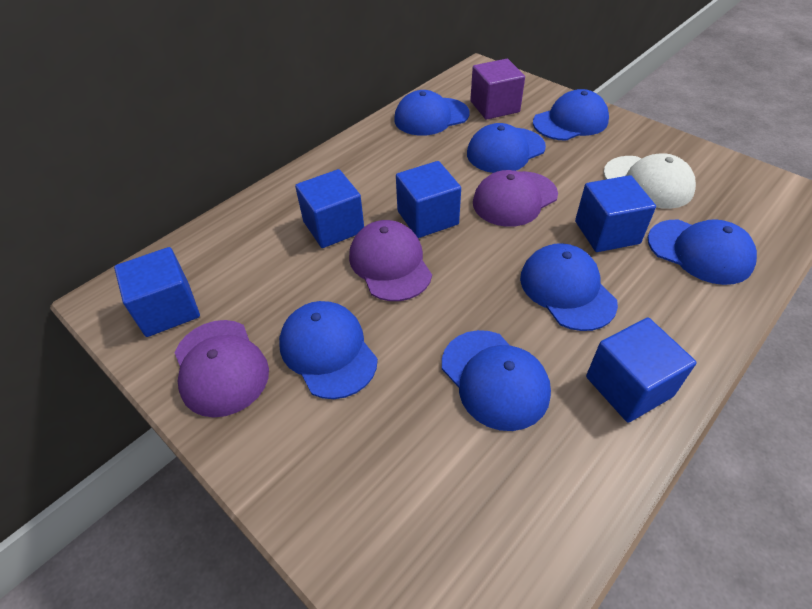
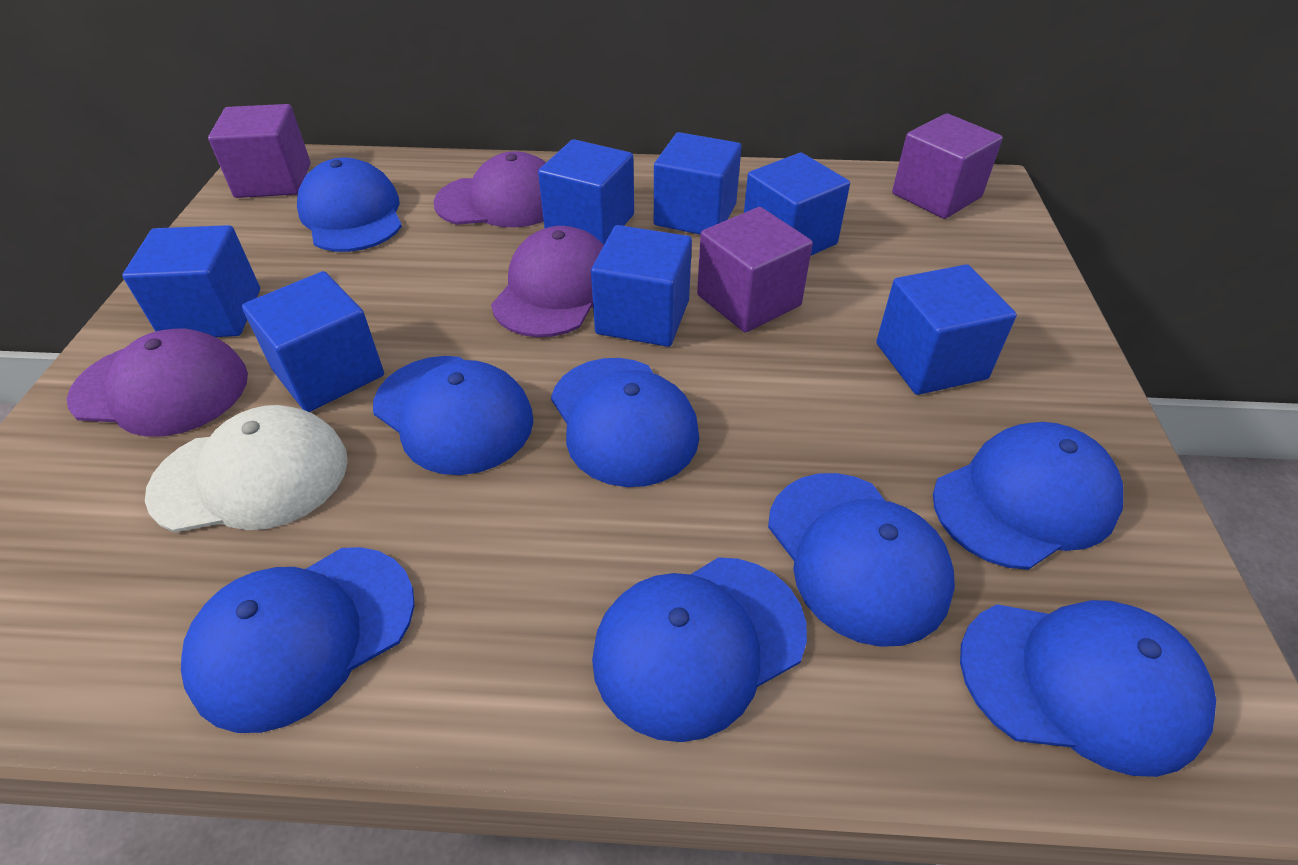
blue cap: 7 -> 8
blue cube: 5 -> 7
purple cube: 1 -> 3

